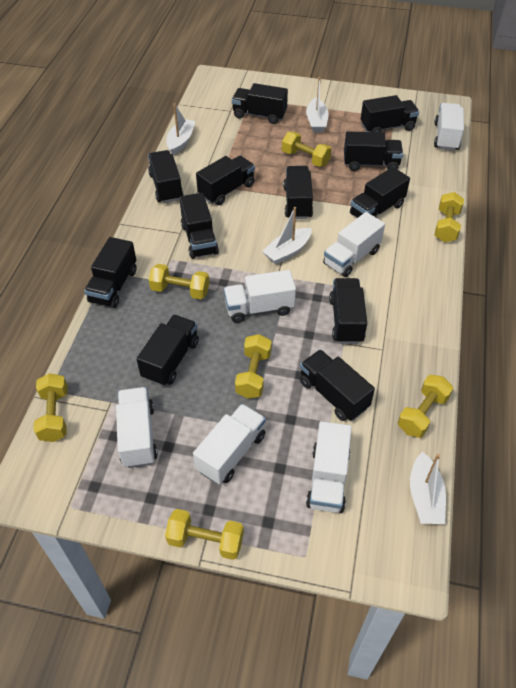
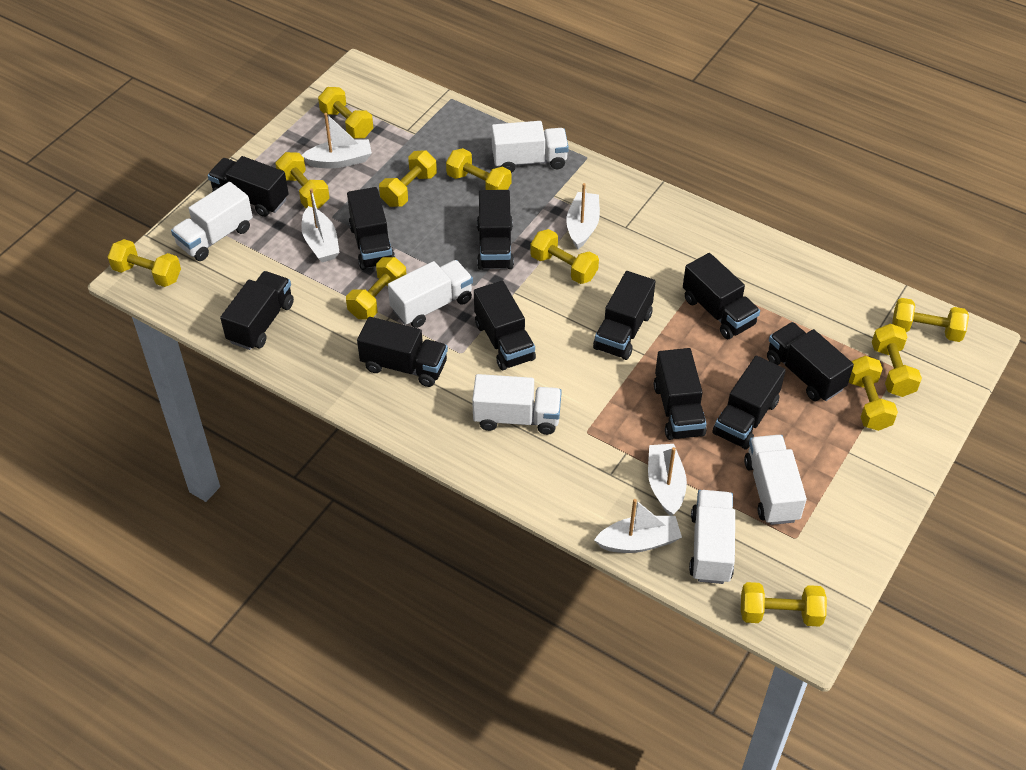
black truck: 12 -> 11
white boat: 4 -> 5
yellow dumbbell: 7 -> 11

